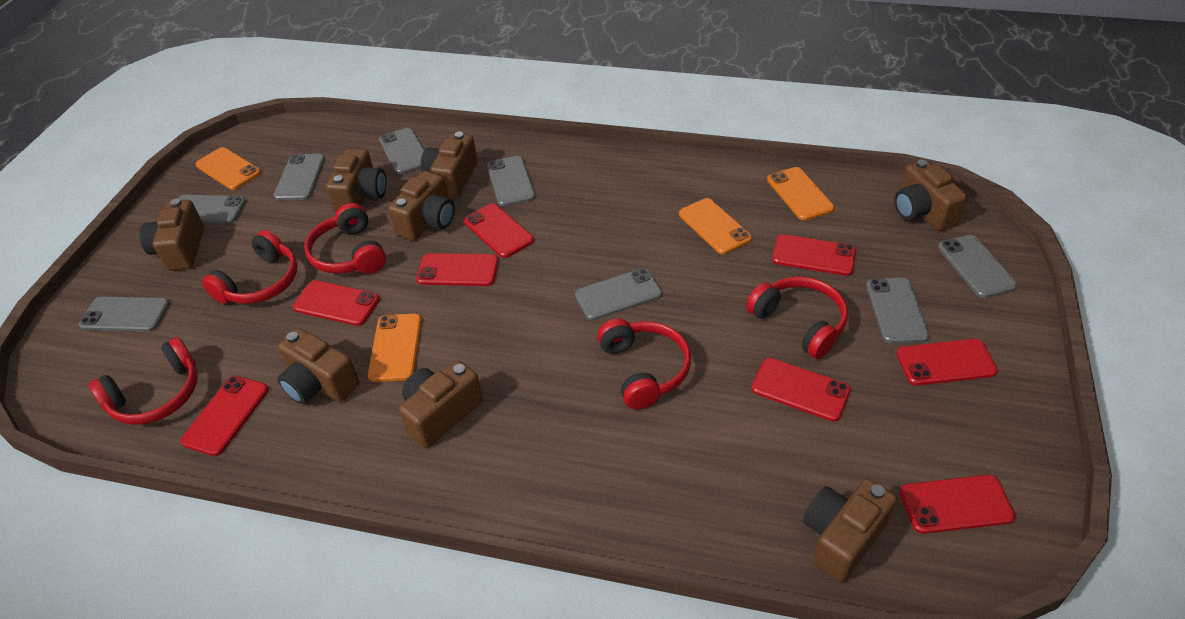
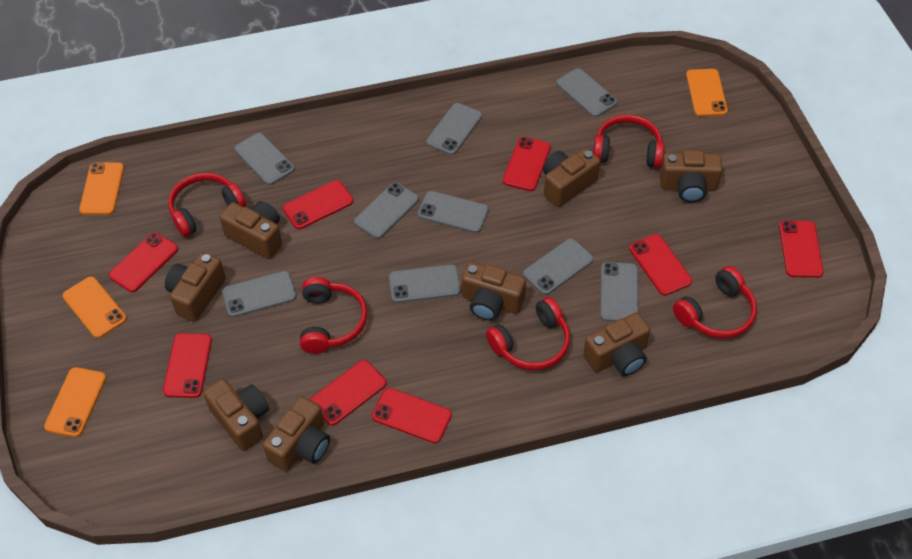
grey phone: 8 -> 9

